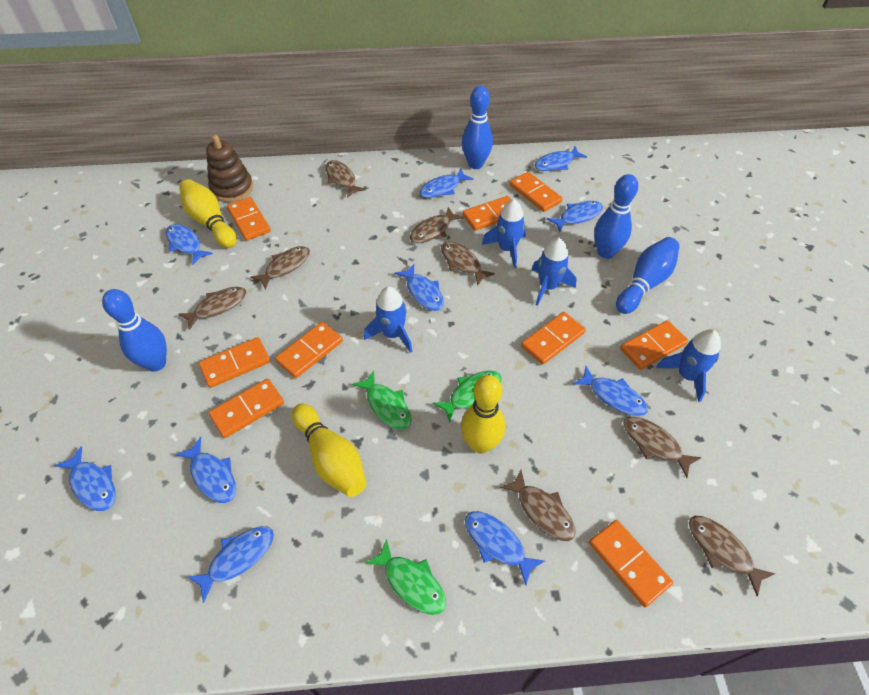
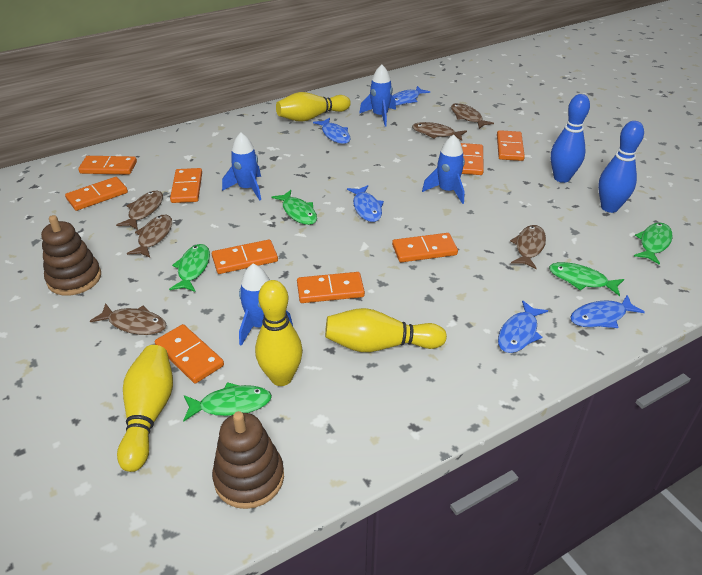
blue bowling pin: 4 -> 2
blue fish: 10 -> 5
brown fish: 8 -> 6
brown stacking toy: 1 -> 2
green fish: 3 -> 5
yellow bowling pin: 3 -> 4

